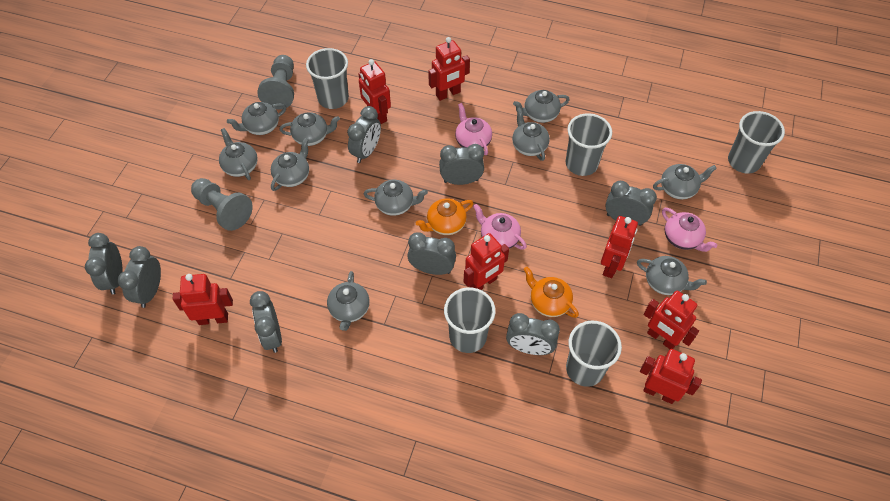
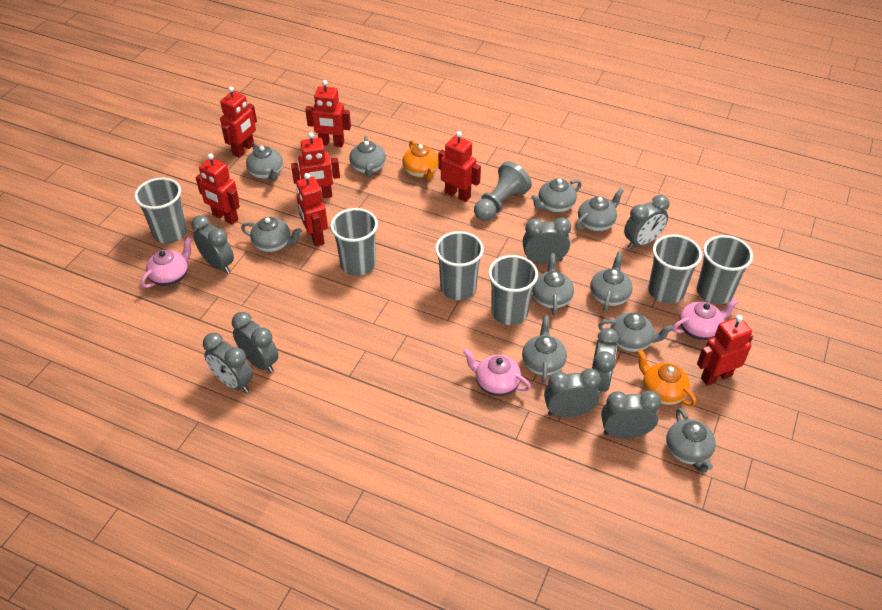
grey cup: 5 -> 6
grey pawn: 2 -> 1

